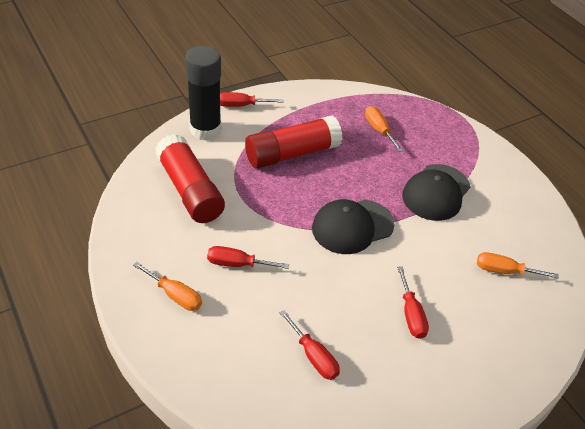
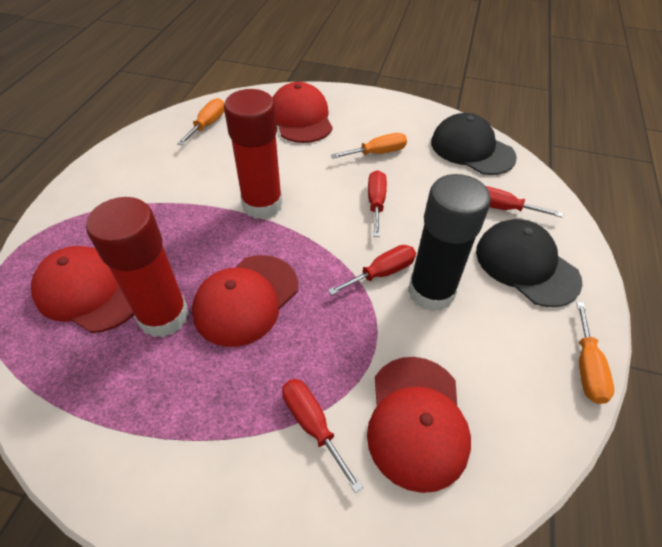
red cap: 0 -> 4

